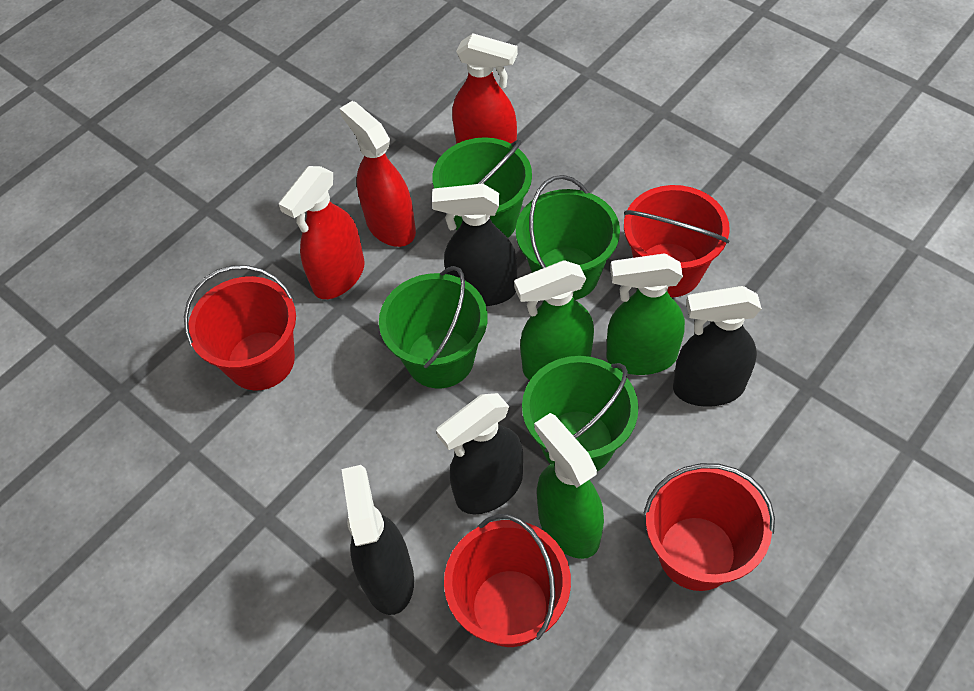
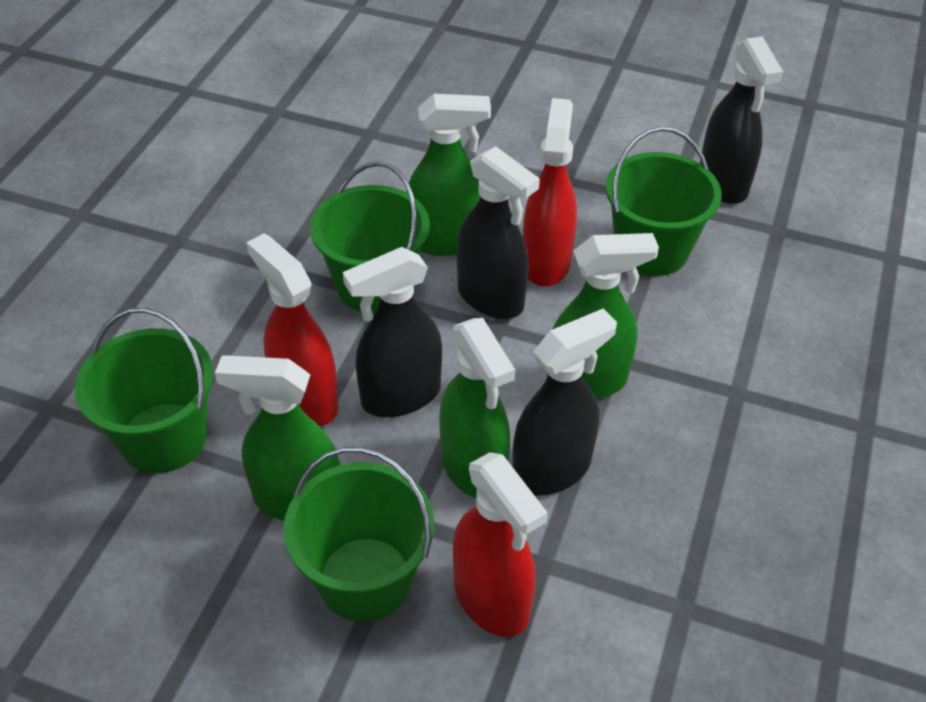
green spray bottle: 3 -> 4
red bucket: 4 -> 0

